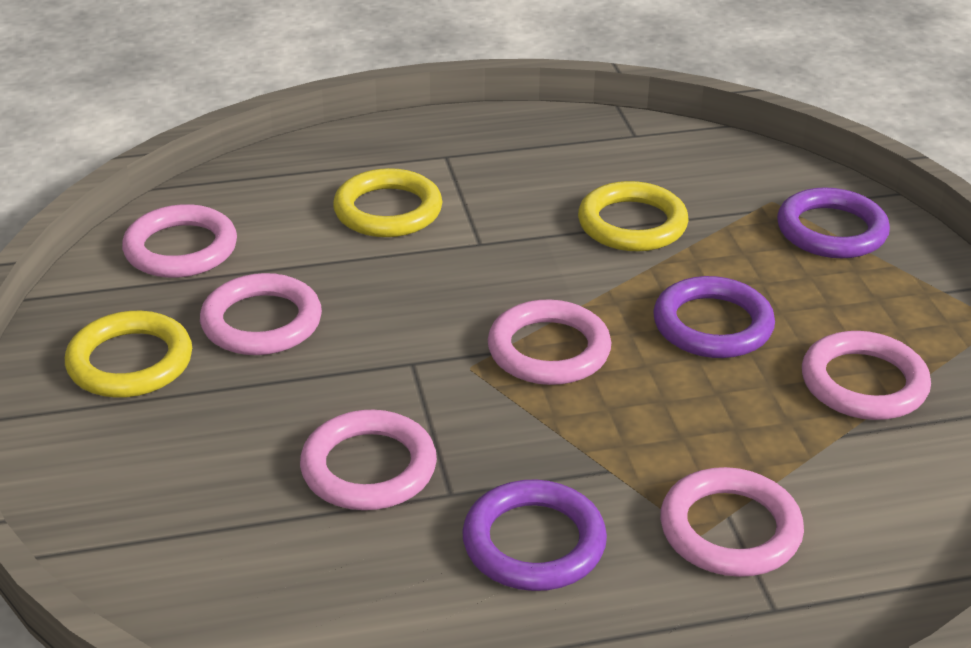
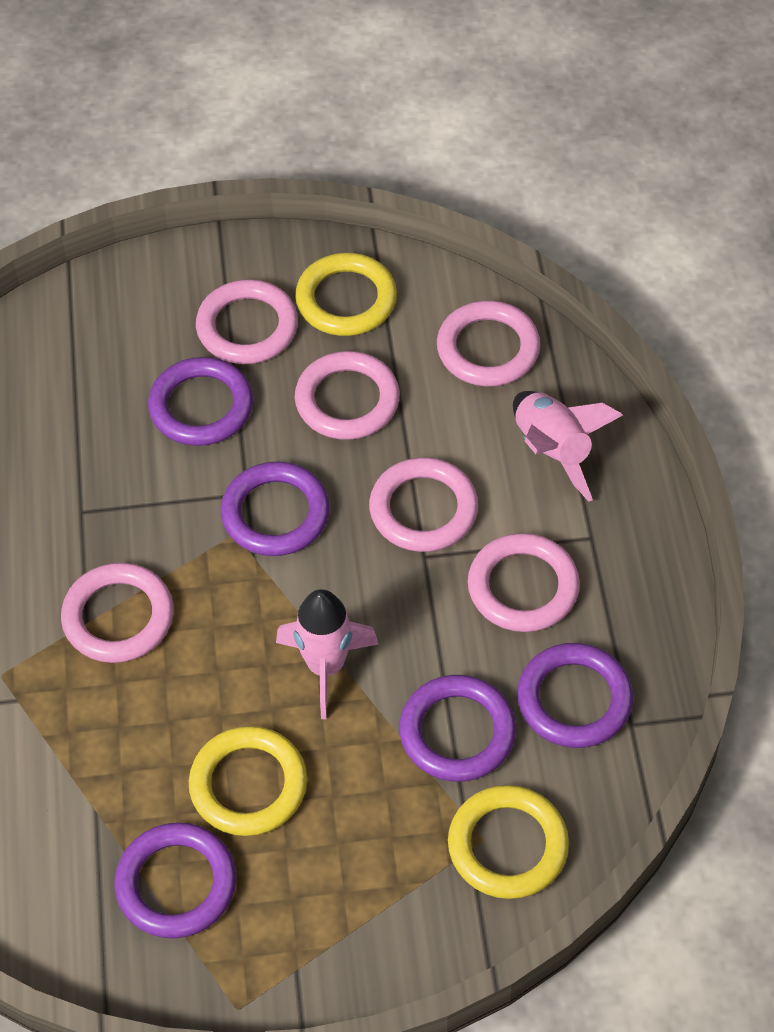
pink rocket: 0 -> 2
purple ring: 3 -> 5

